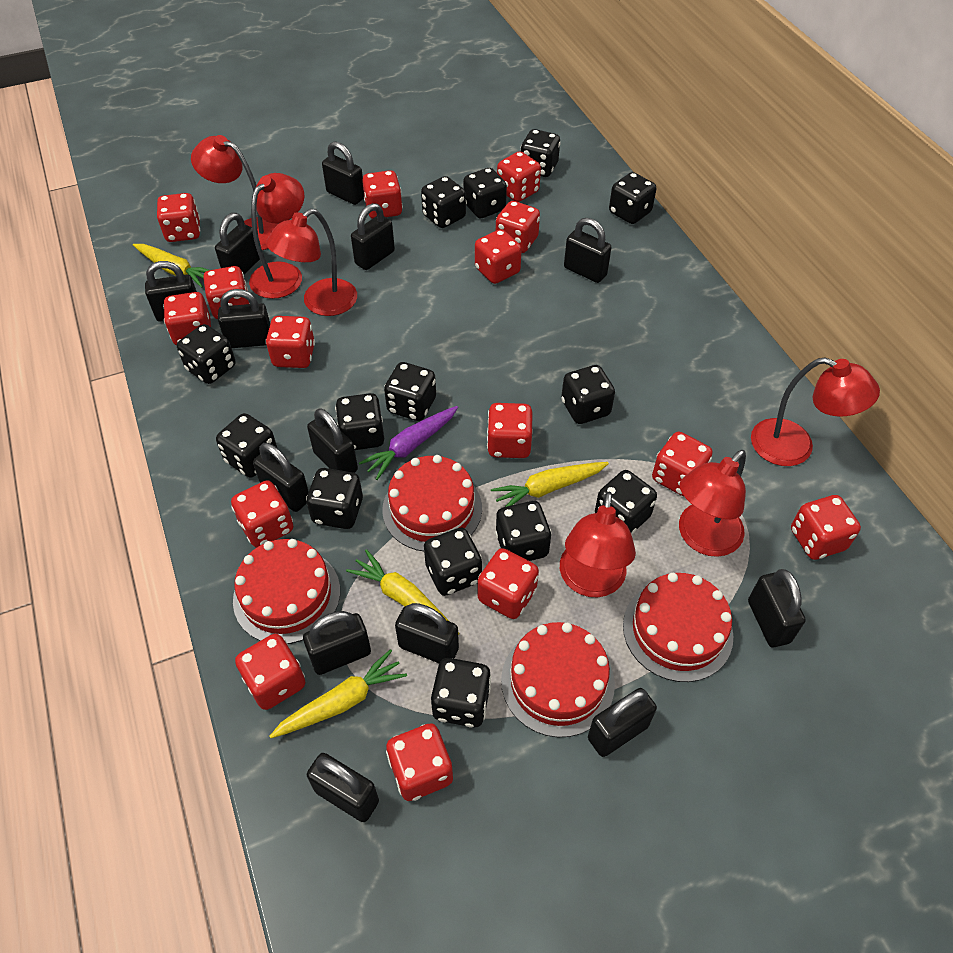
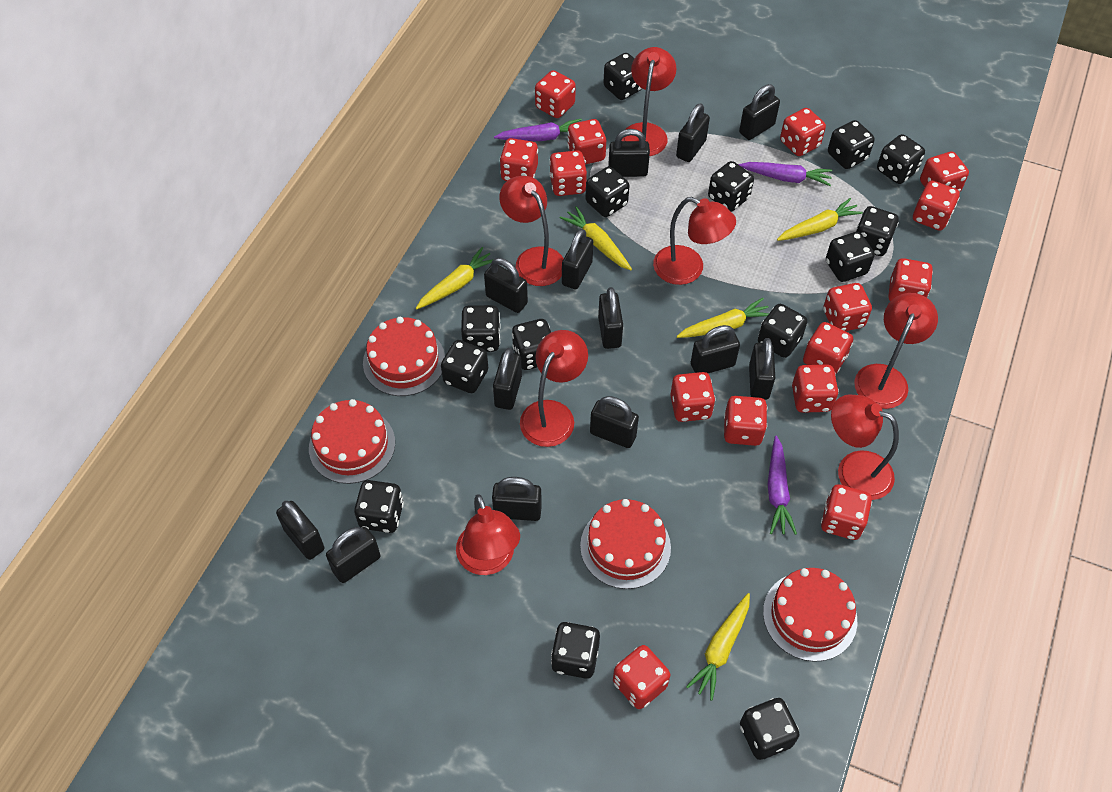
purple carrot: 1 -> 3
red lamp: 6 -> 7
yellow carrot: 4 -> 5

